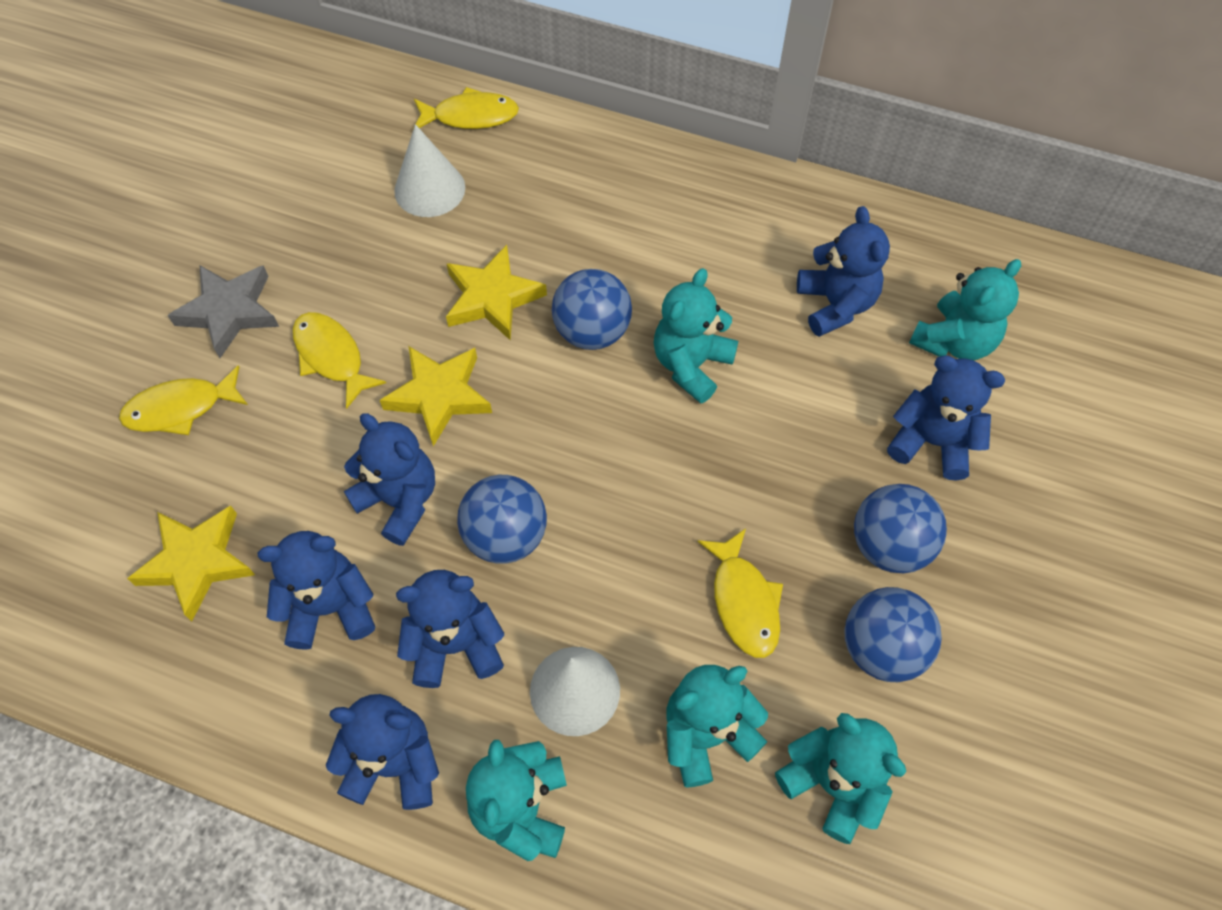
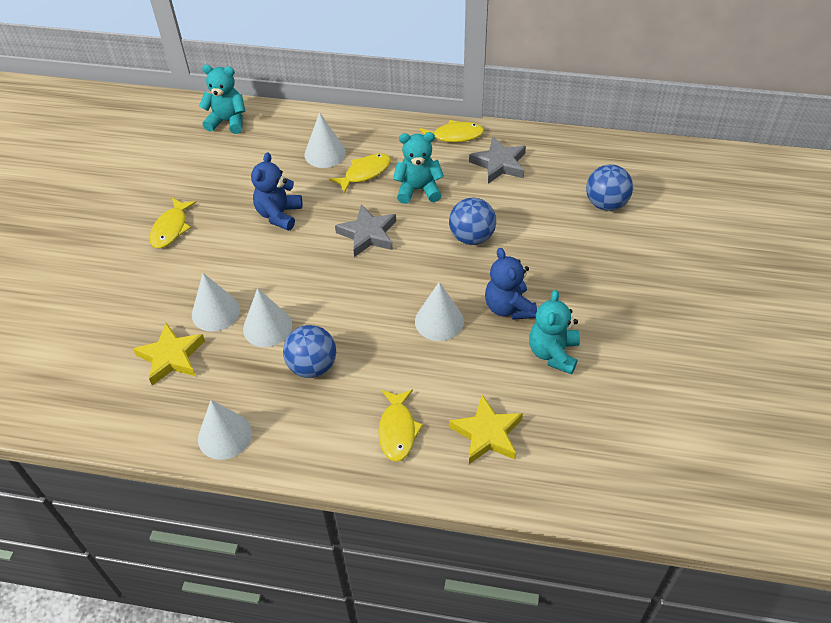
blue ball: 4 -> 3
blue teddy bear: 6 -> 2
grey star: 1 -> 2
turquoise teddy bear: 5 -> 3
white cone: 2 -> 5
yellow star: 3 -> 2

